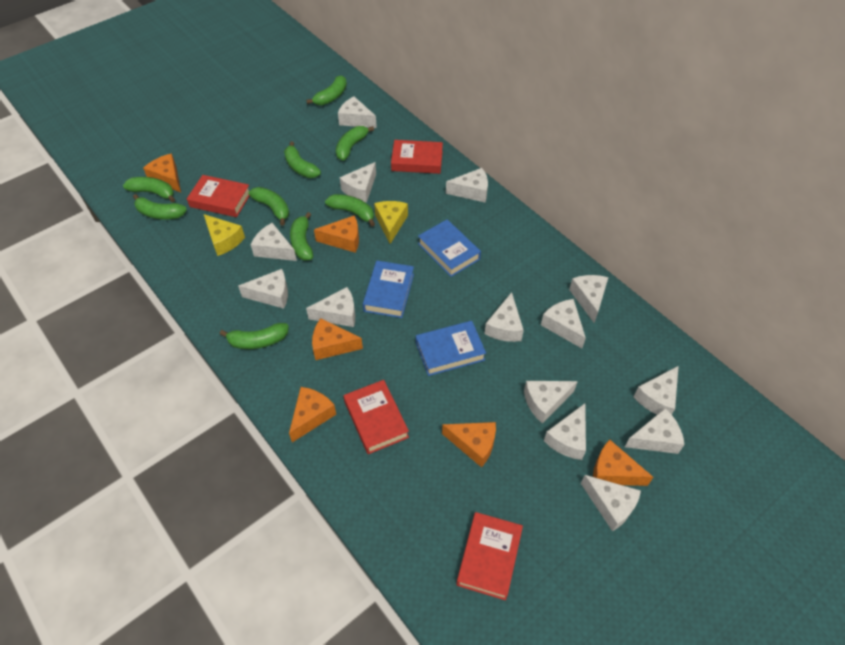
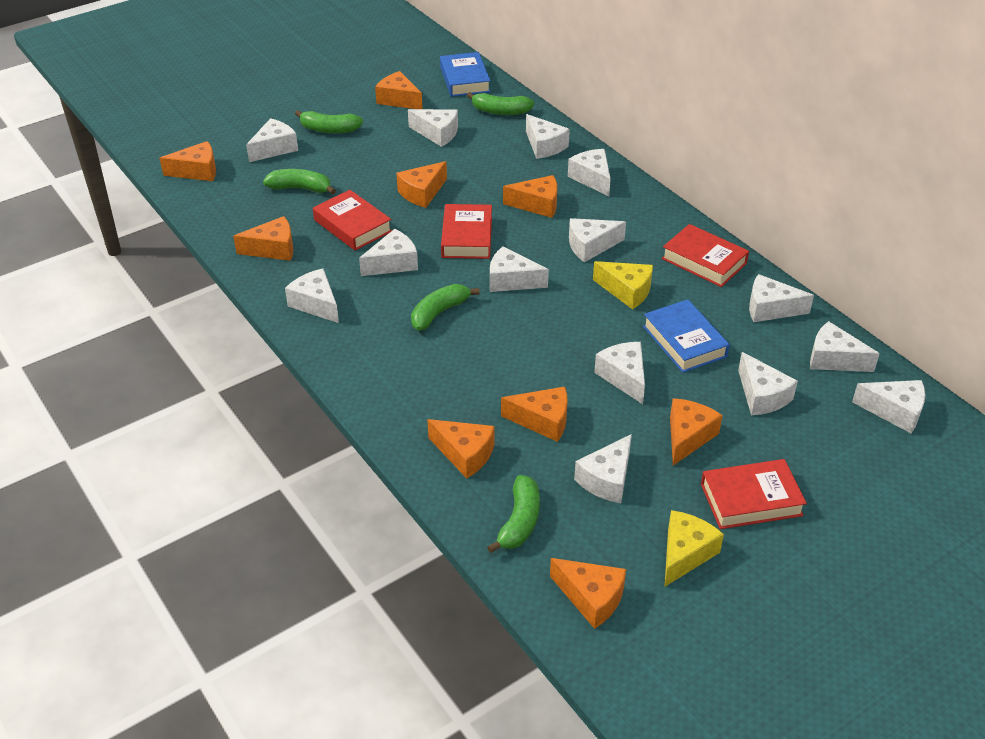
blue book: 3 -> 2
green banana: 9 -> 5
orange cheese: 6 -> 9

